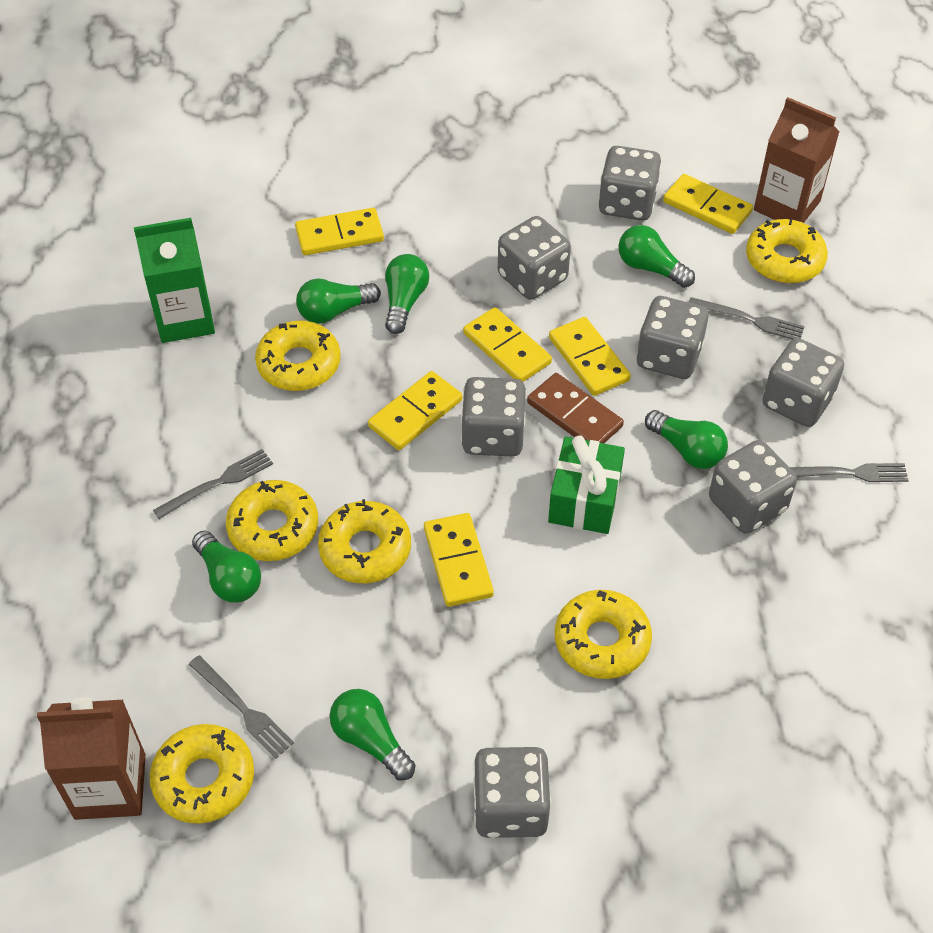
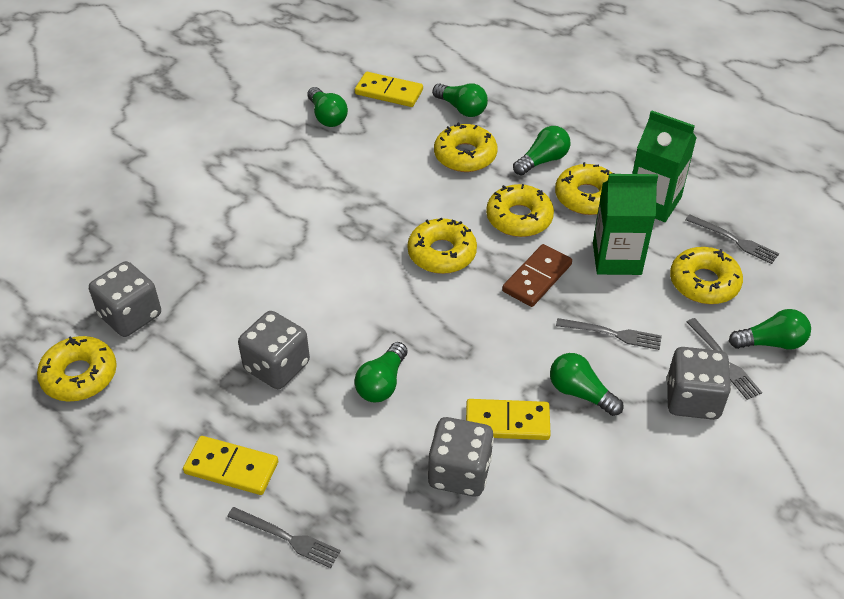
brown carton: 2 -> 0
green carton: 1 -> 2
green gift: 1 -> 0
grey dice: 7 -> 4
yellow domino: 6 -> 3

